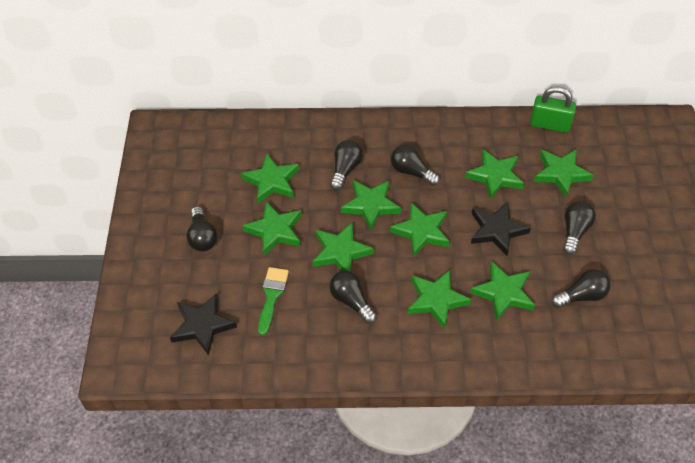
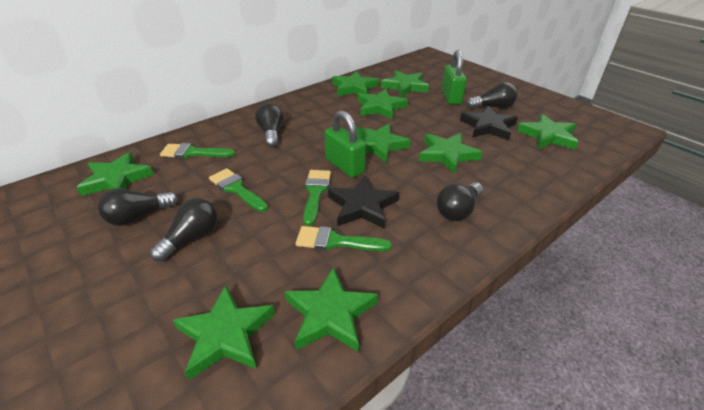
black light bulb: 6 -> 5
green brush: 1 -> 4
green padlock: 1 -> 2

